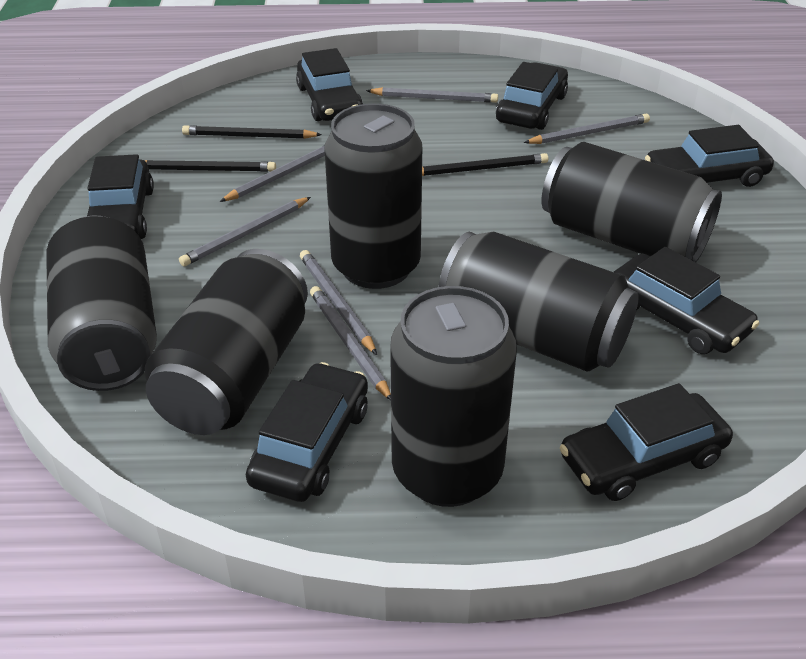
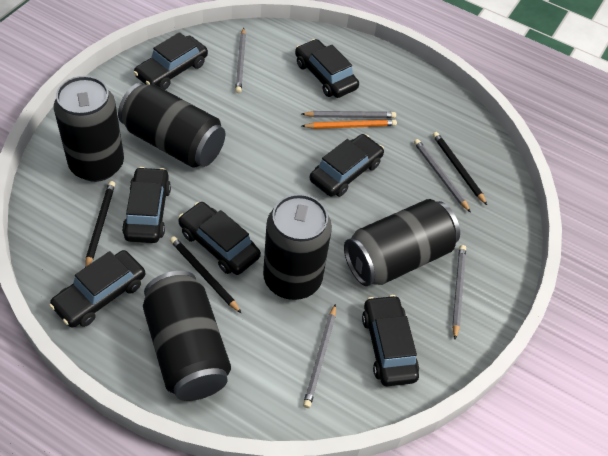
black can: 6 -> 5
grey pencil: 6 -> 5
orange pencil: 0 -> 1

